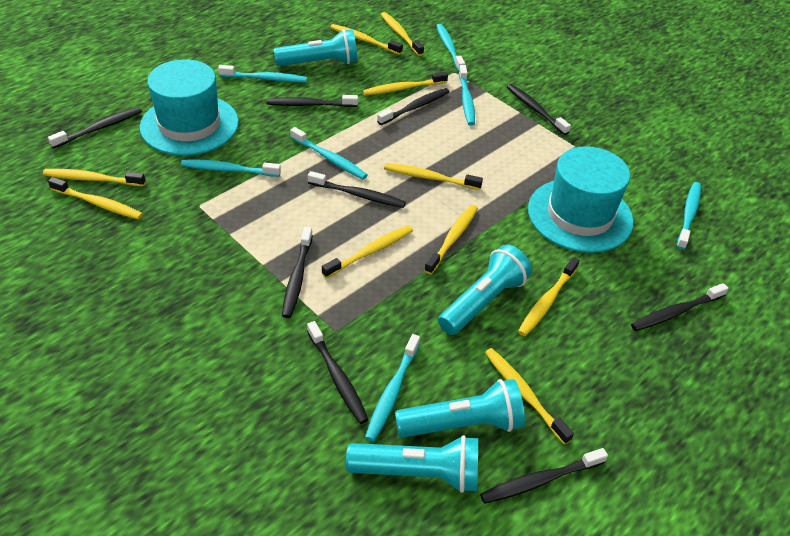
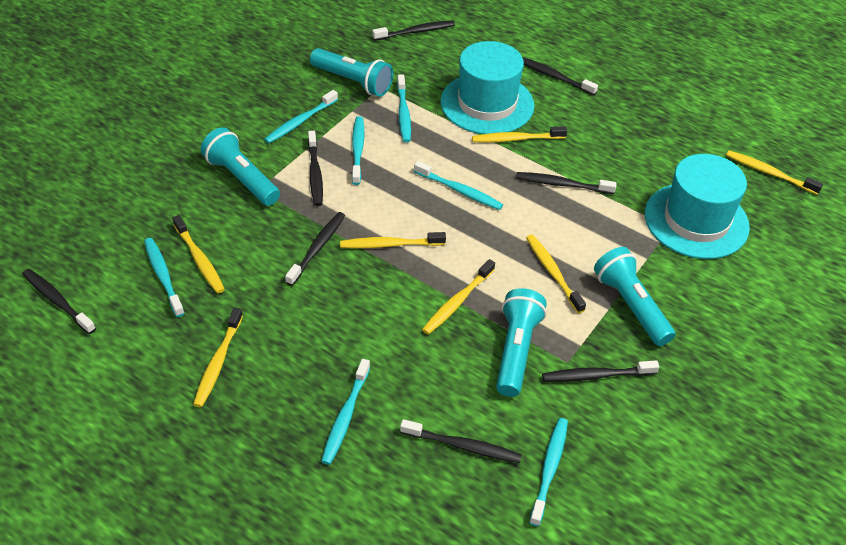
black toothbrush: 9 -> 8
yellow toothbrush: 10 -> 7

